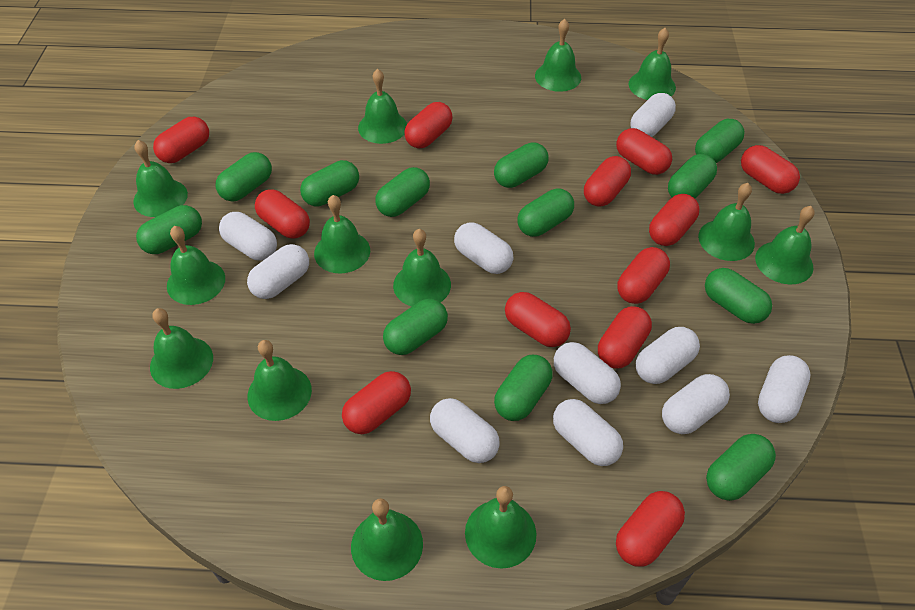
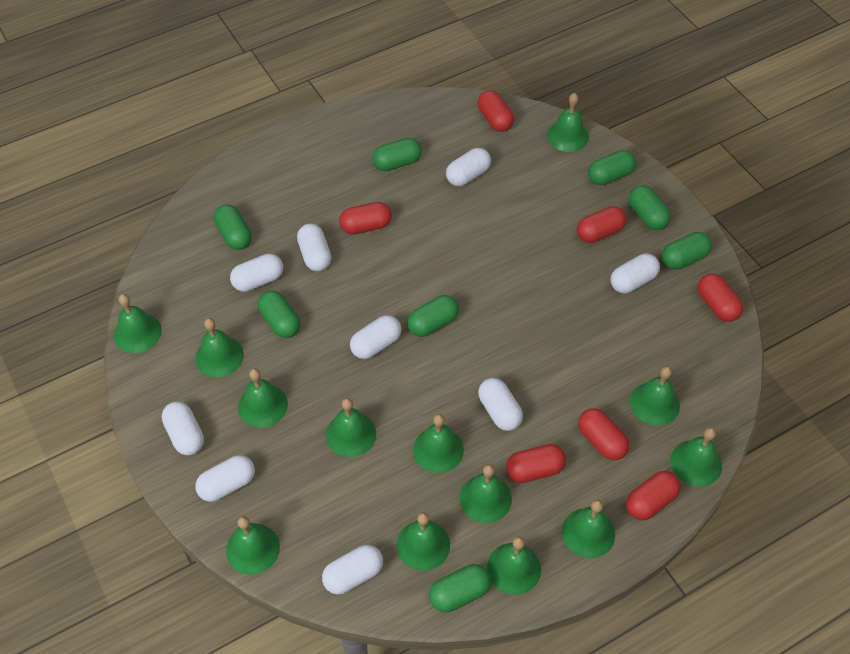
green capsule: 12 -> 8
red capsule: 12 -> 7
white capsule: 10 -> 9

